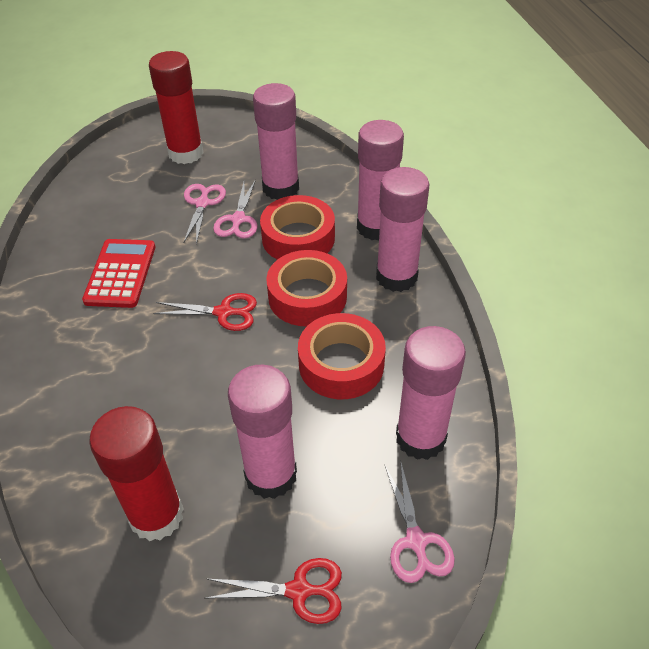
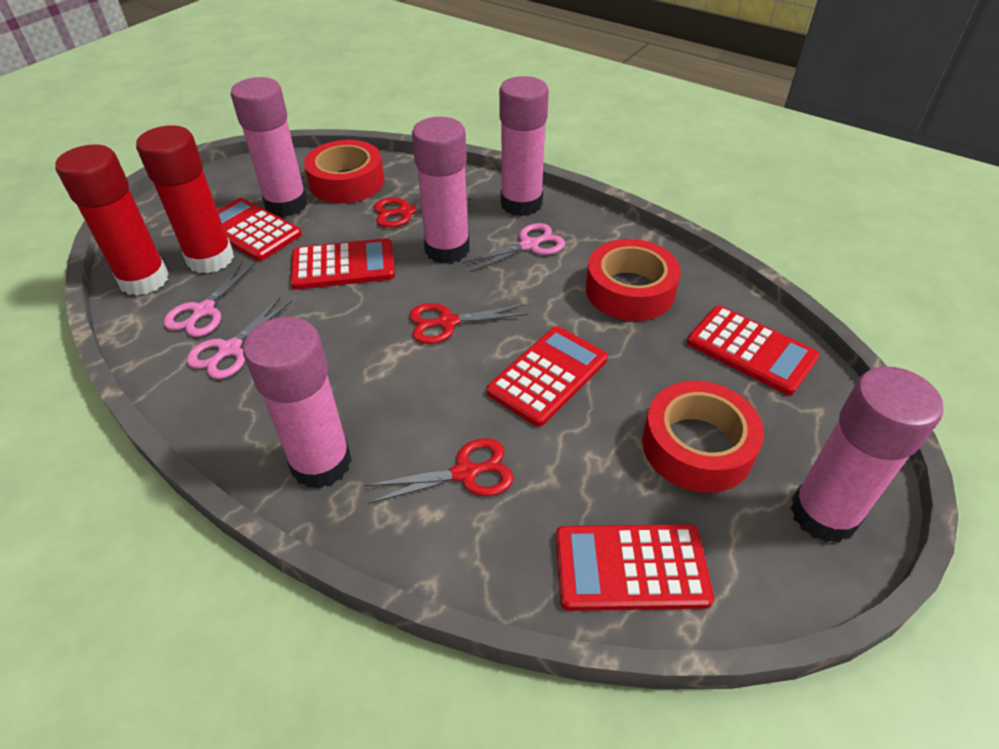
red calculator: 1 -> 5
red scissors: 2 -> 3

